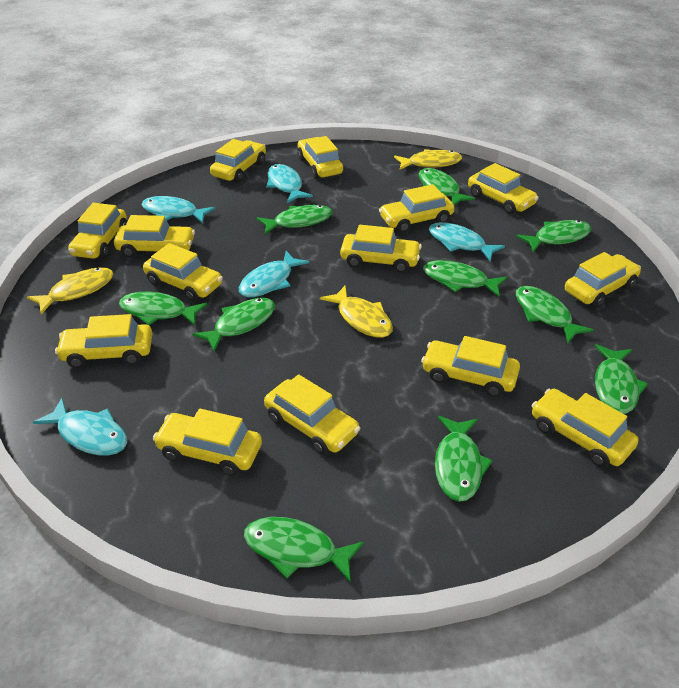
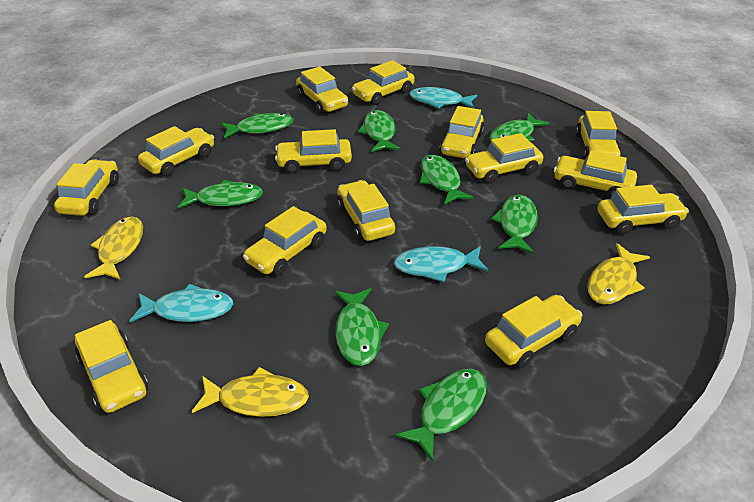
green fish: 10 -> 8
turquoise fish: 5 -> 3

